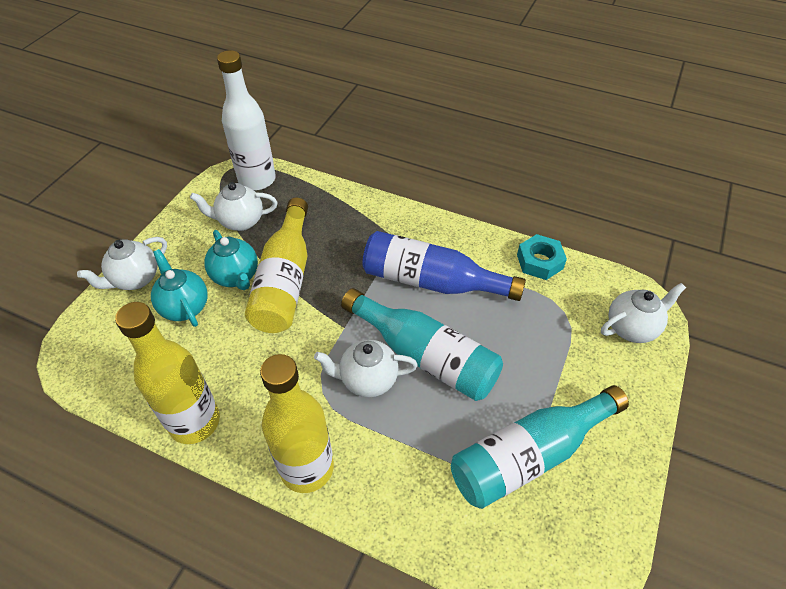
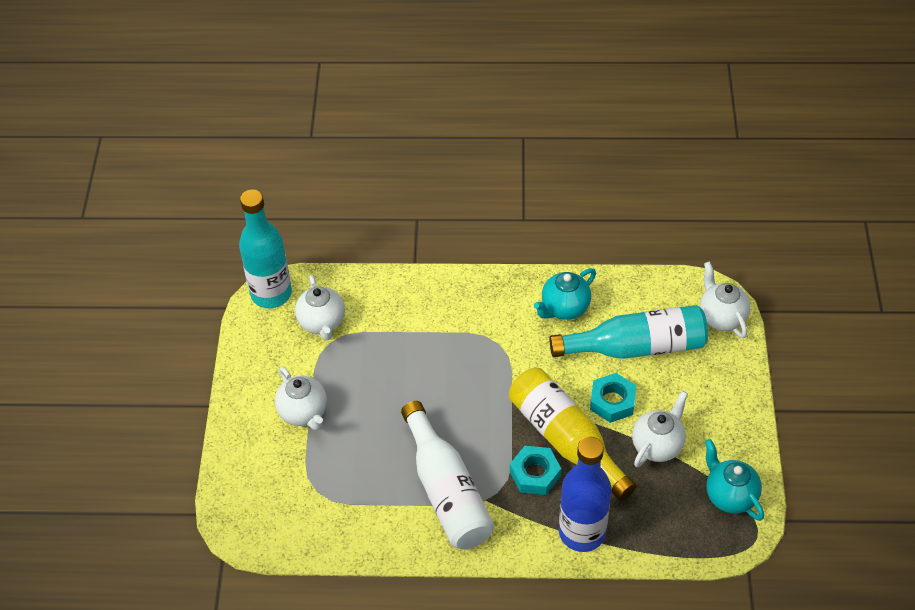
turquoise nut: 1 -> 2
yellow bottle: 3 -> 1

